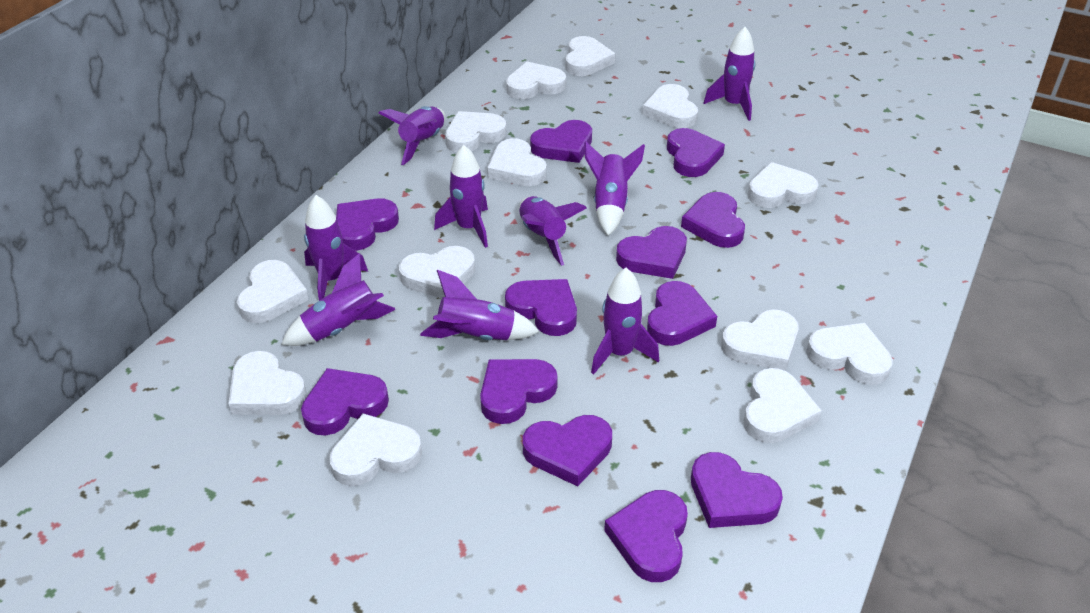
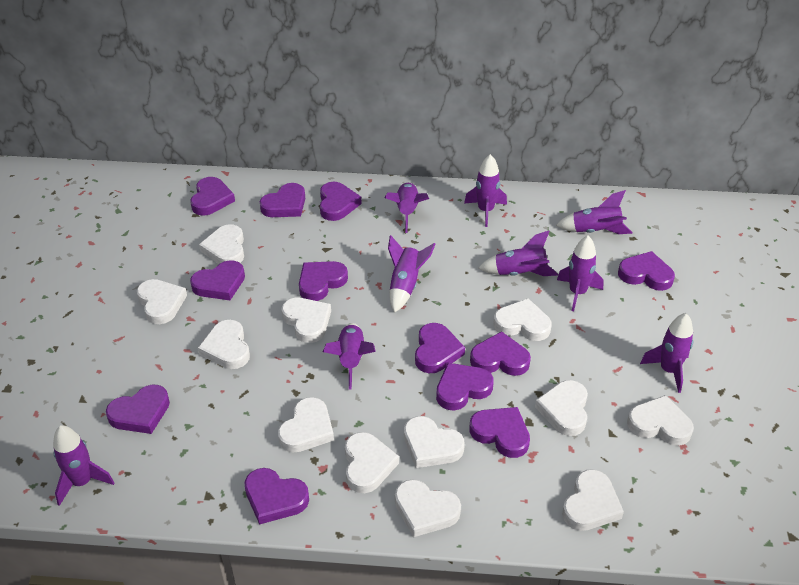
white heart: 13 -> 12

